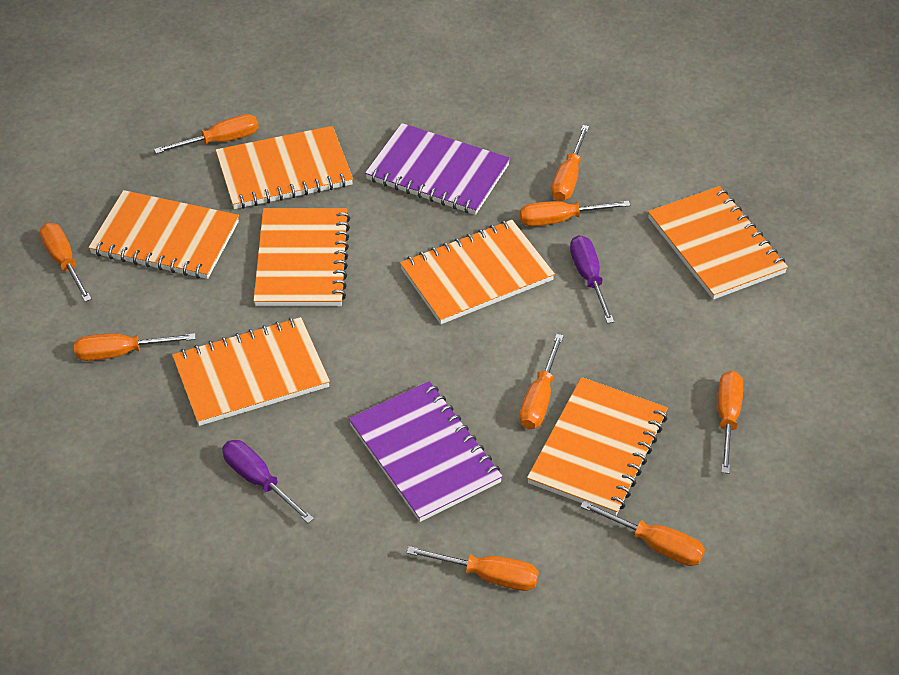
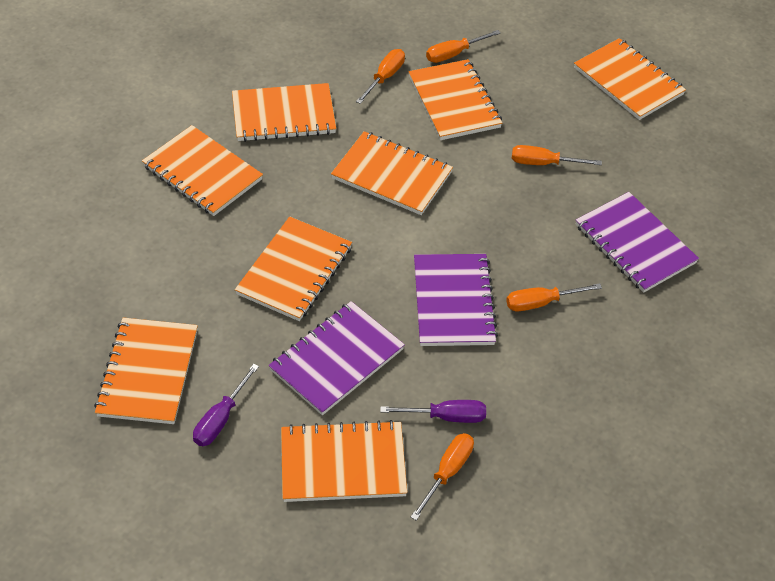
orange notebook: 7 -> 8
orange screwdriver: 9 -> 5
purple notebook: 2 -> 3

